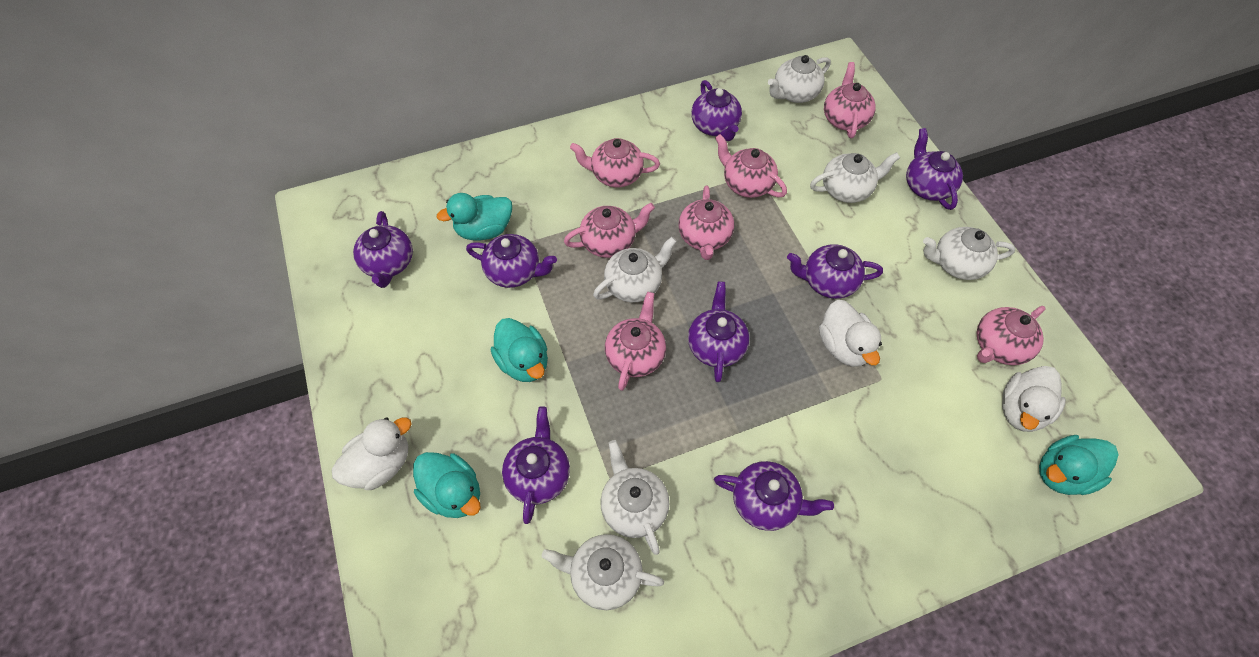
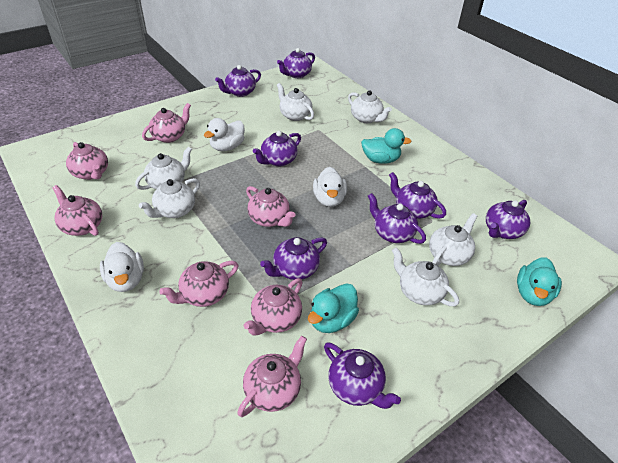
turquoise duck: 4 -> 3

